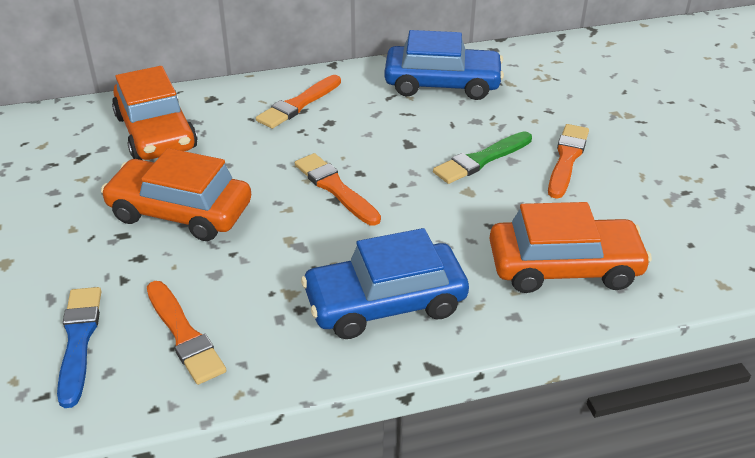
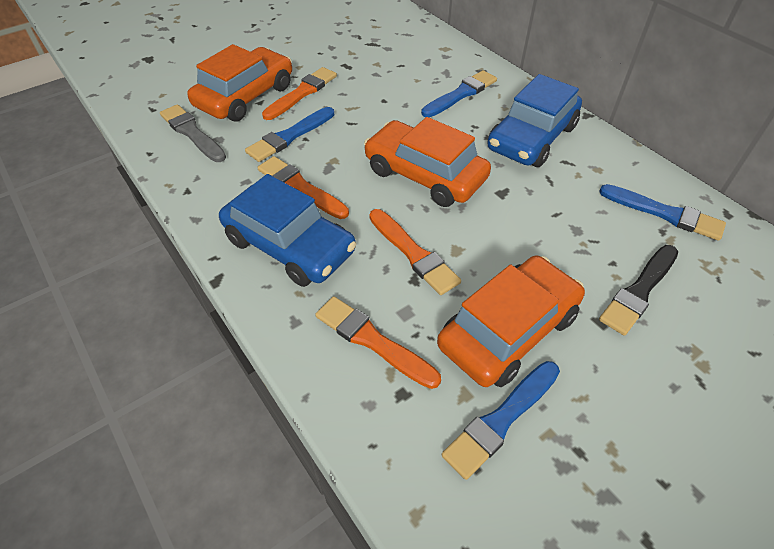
black brush: 0 -> 1
blue brush: 1 -> 4
green brush: 1 -> 0
grey brush: 0 -> 1

